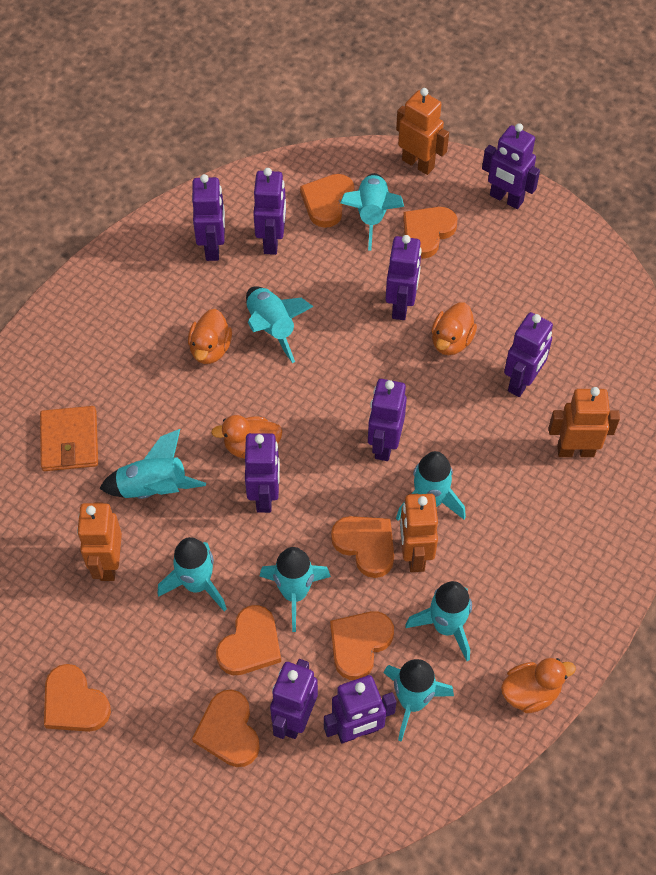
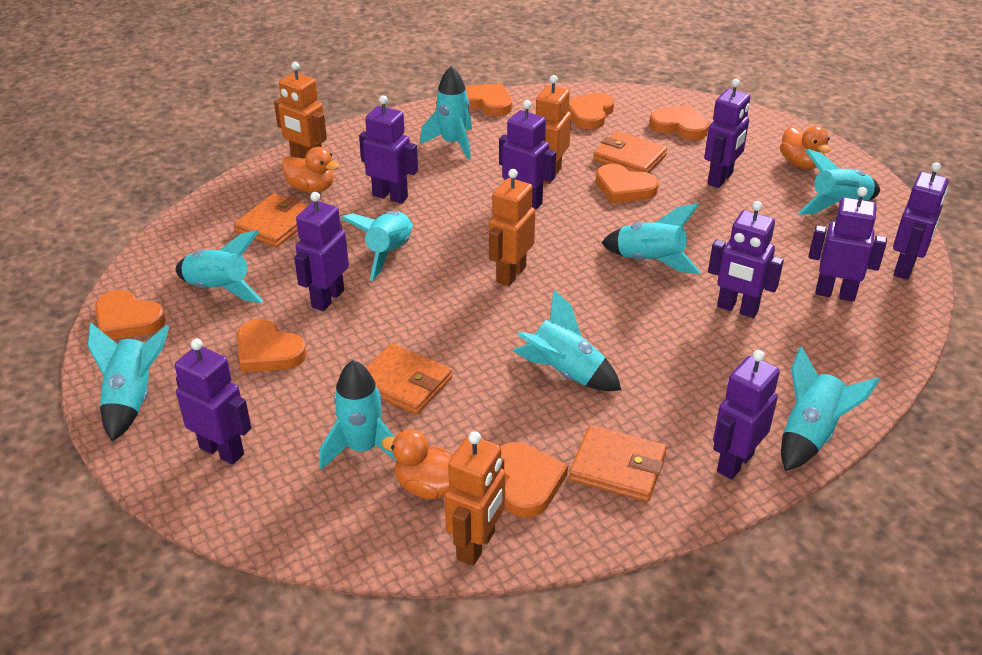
orange duck: 4 -> 3
orange wallet: 1 -> 4
turquoise rocket: 8 -> 9

